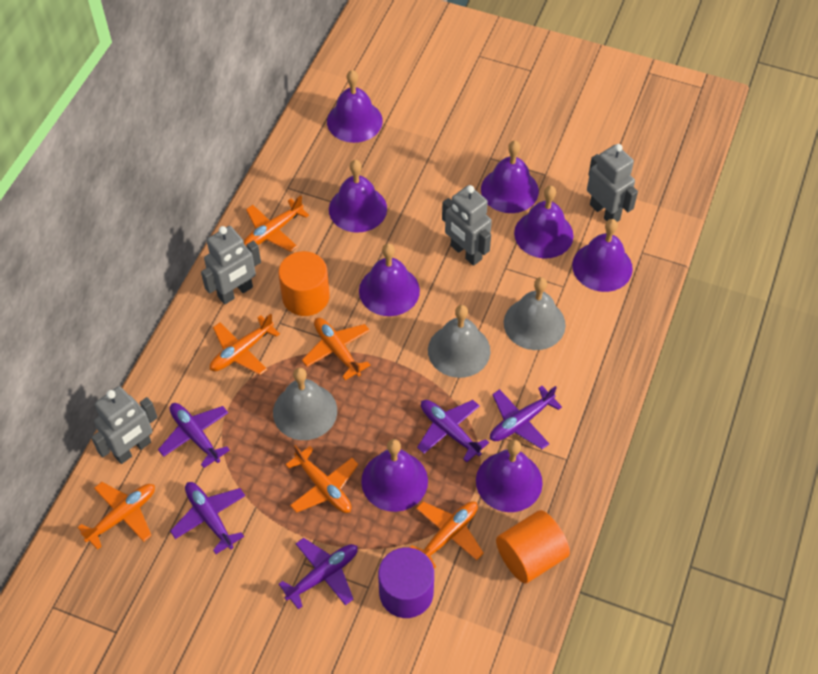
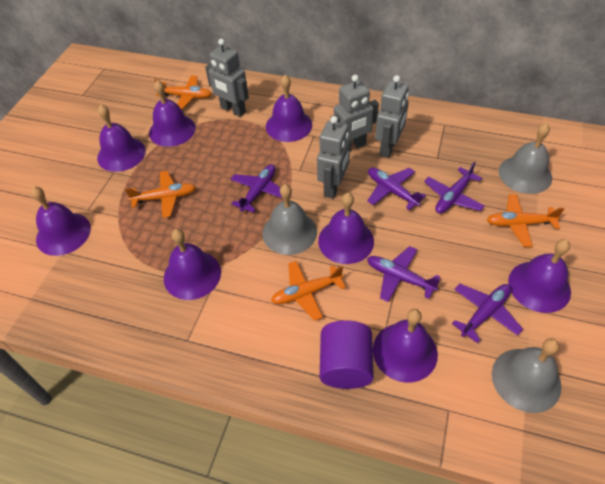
orange cylinder: 2 -> 0
orange plane: 6 -> 4

